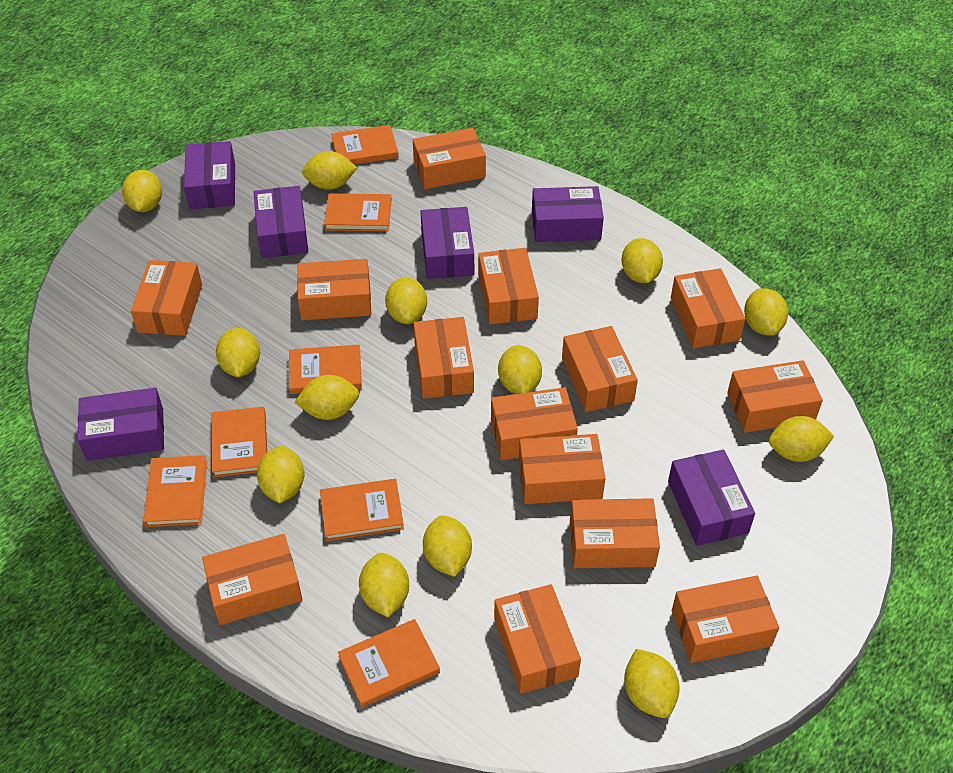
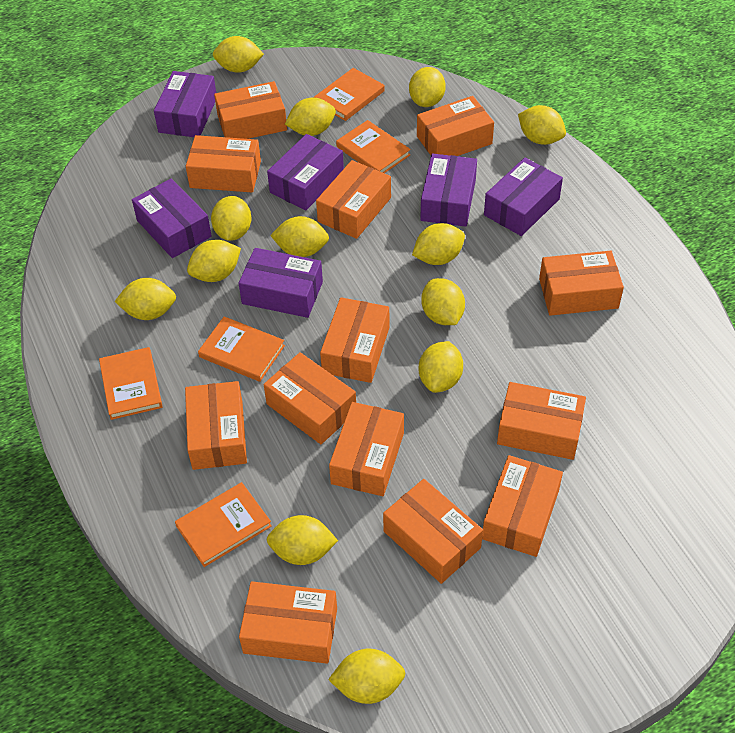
orange book: 7 -> 5
orange box: 14 -> 13

